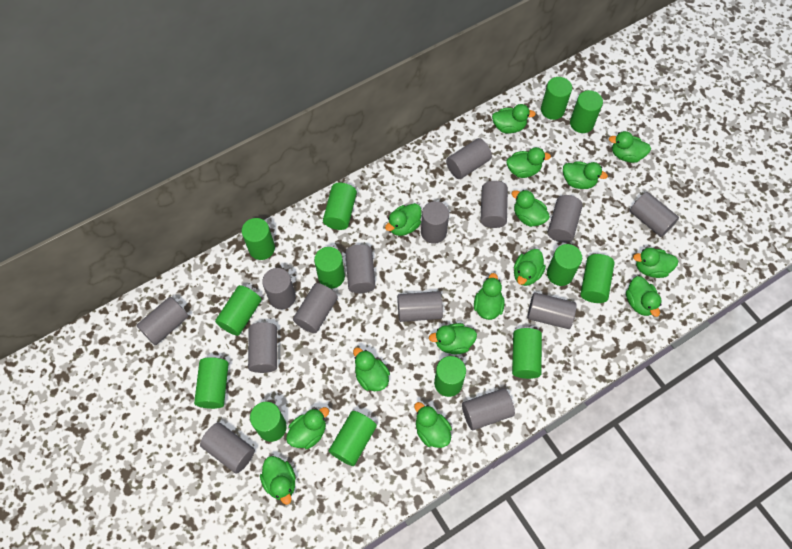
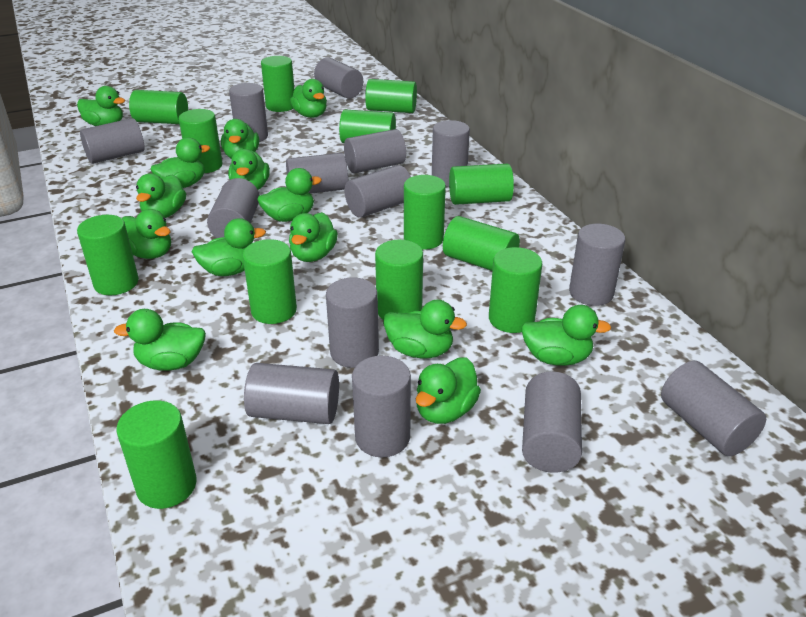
green duck: 15 -> 14

